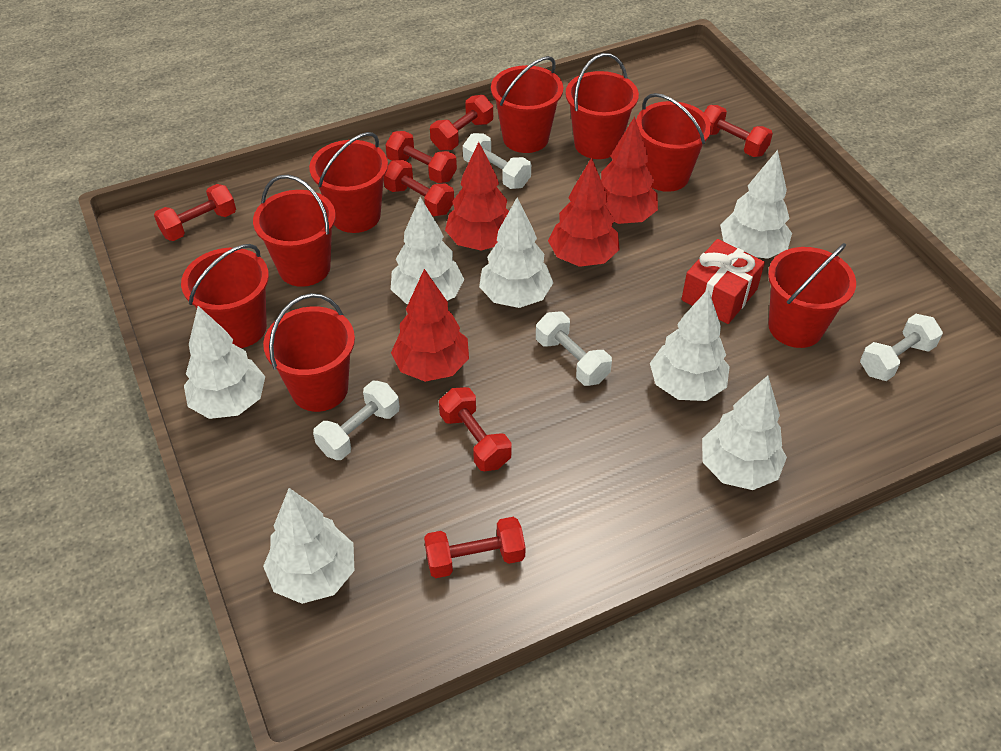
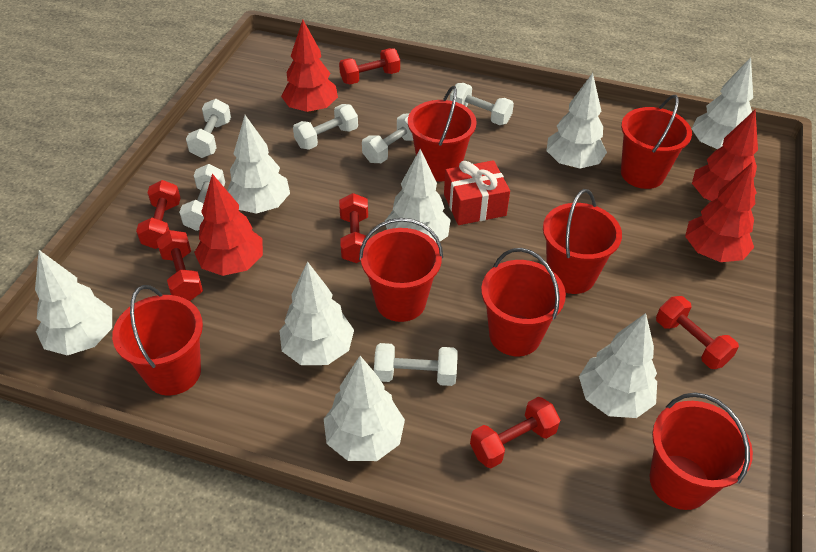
red bucket: 8 -> 7
red dumbbell: 7 -> 6
white dumbbell: 4 -> 6
white tree: 7 -> 8

